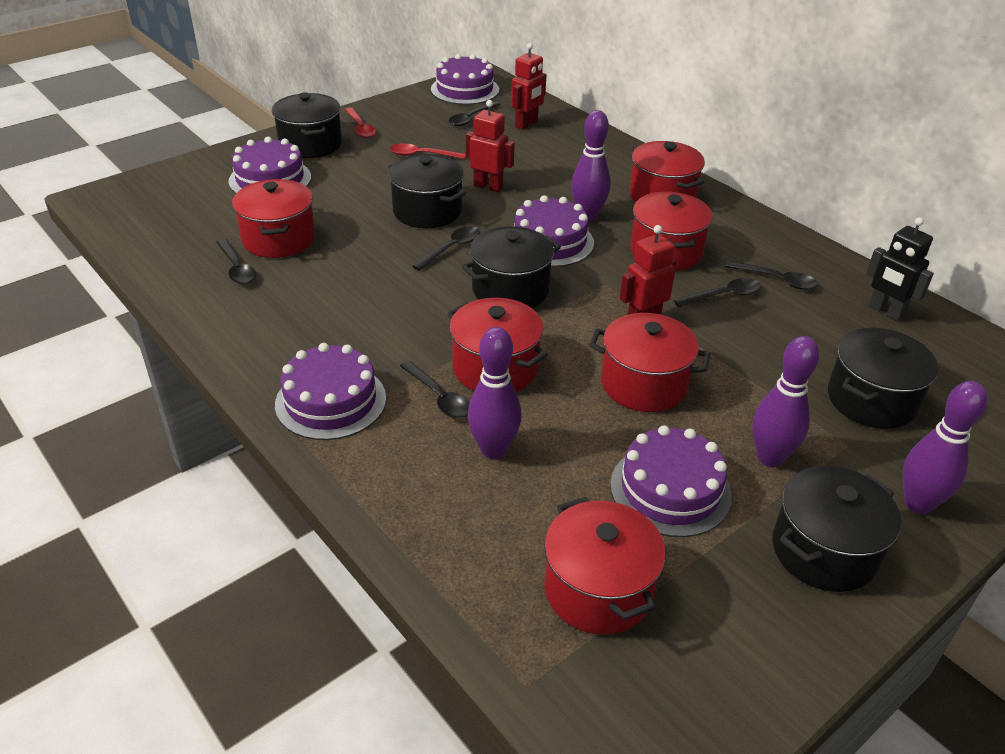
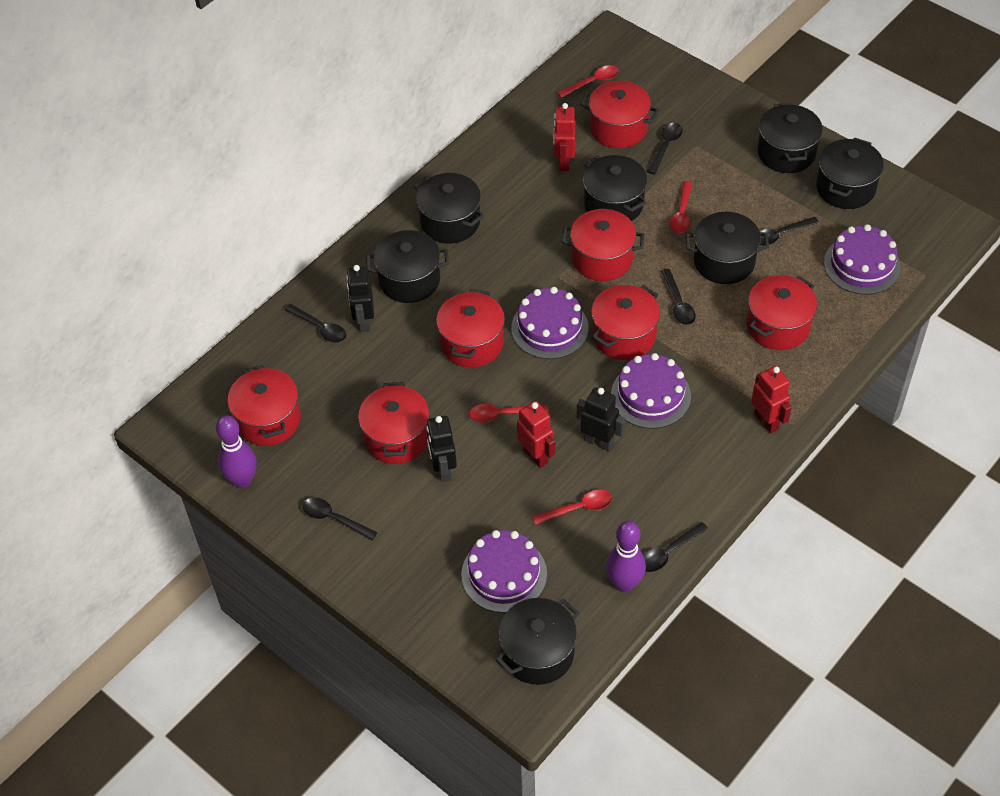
black pot: 5 -> 7
black robot: 1 -> 3
purple bowling pin: 4 -> 2
purple cake: 5 -> 4
red pot: 6 -> 7
red spoon: 2 -> 4

